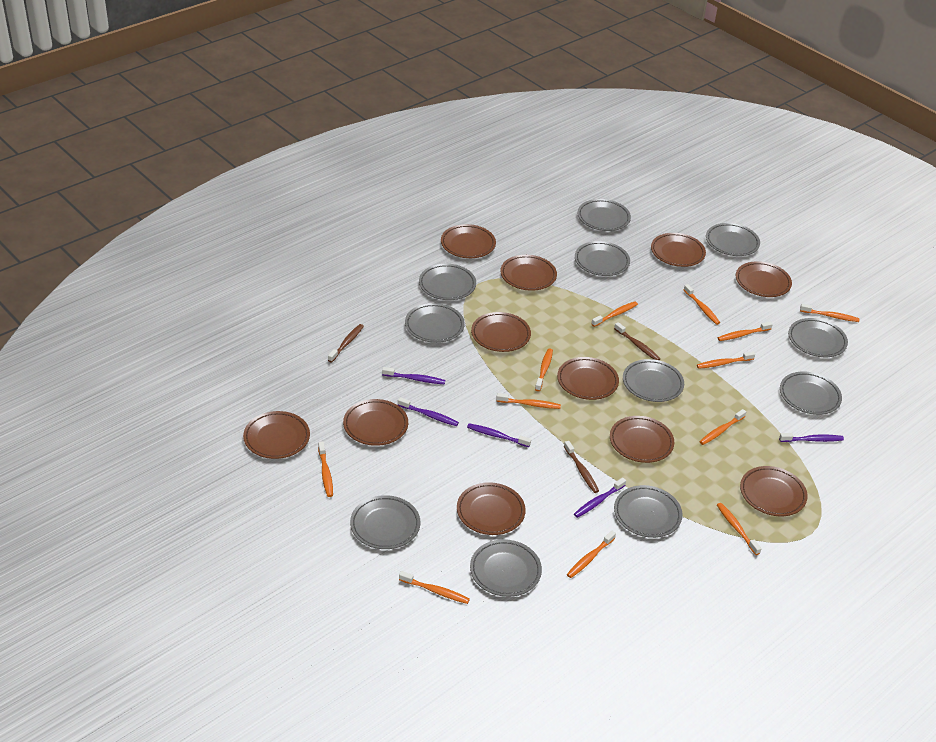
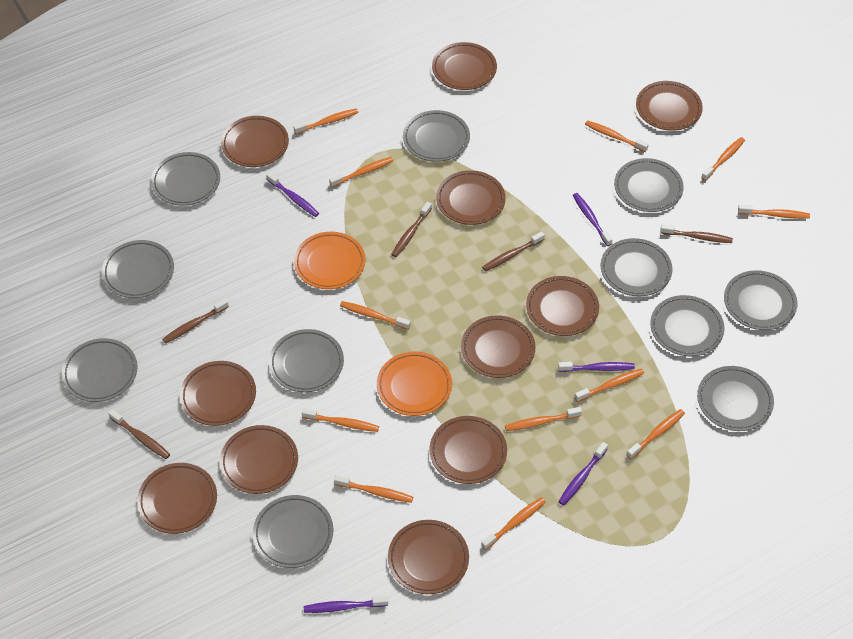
brown toothbrush: 3 -> 5
orange plate: 0 -> 2

